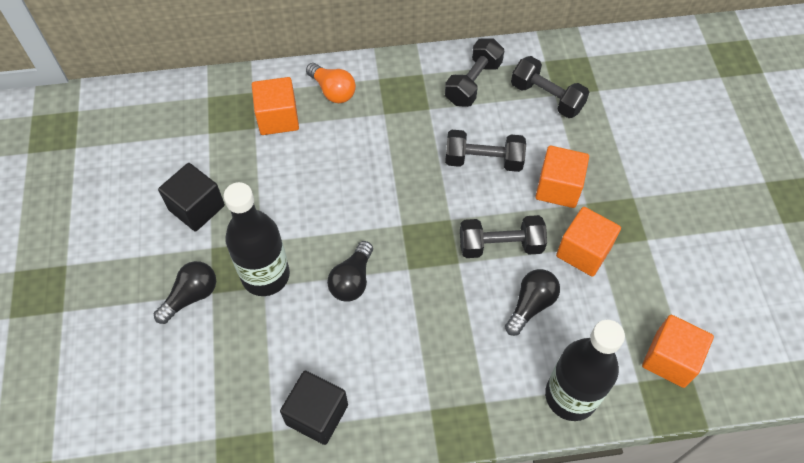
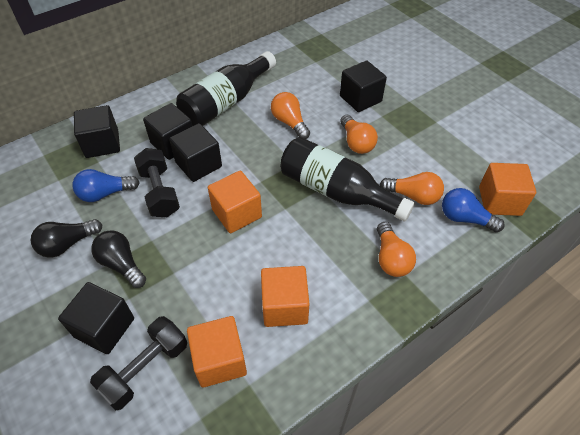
black cube: 2 -> 5
black dumbbell: 4 -> 2
black light bulb: 3 -> 2
blue light bulb: 0 -> 2
orange light bulb: 1 -> 4

